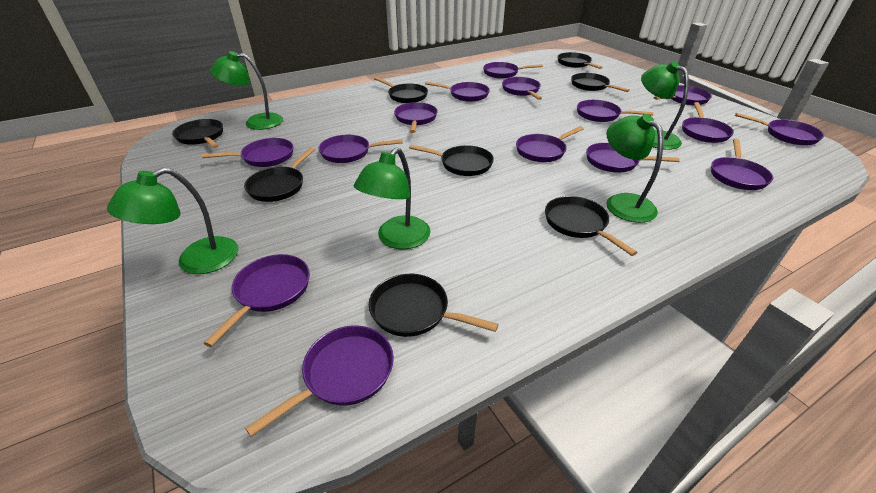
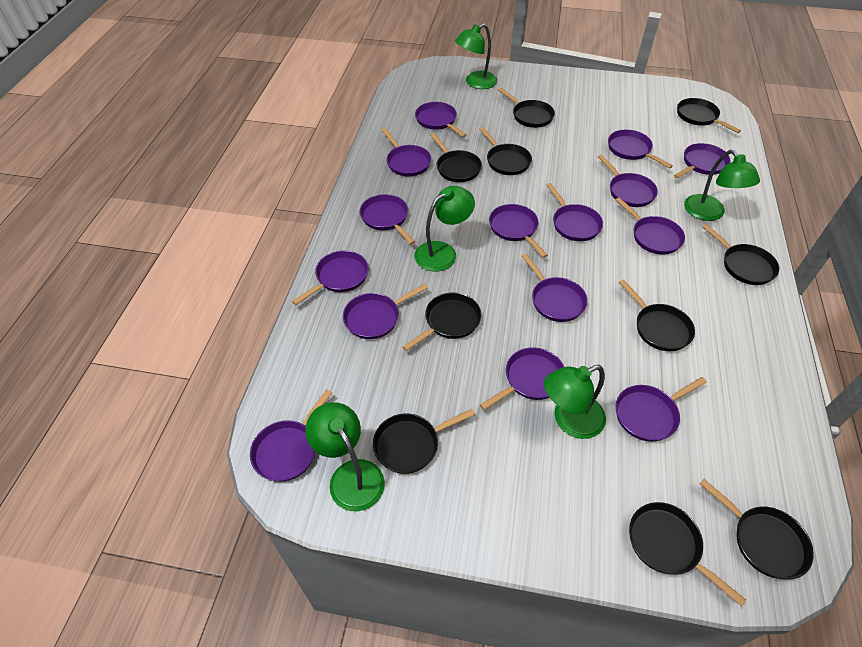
black pan: 8 -> 10

